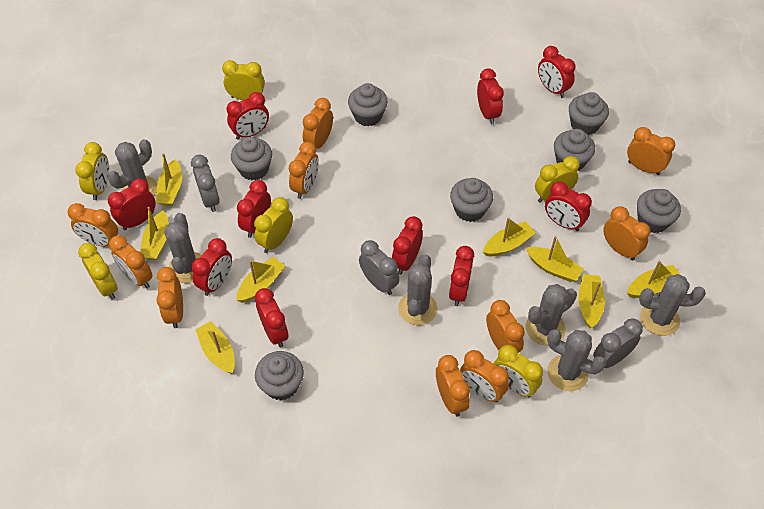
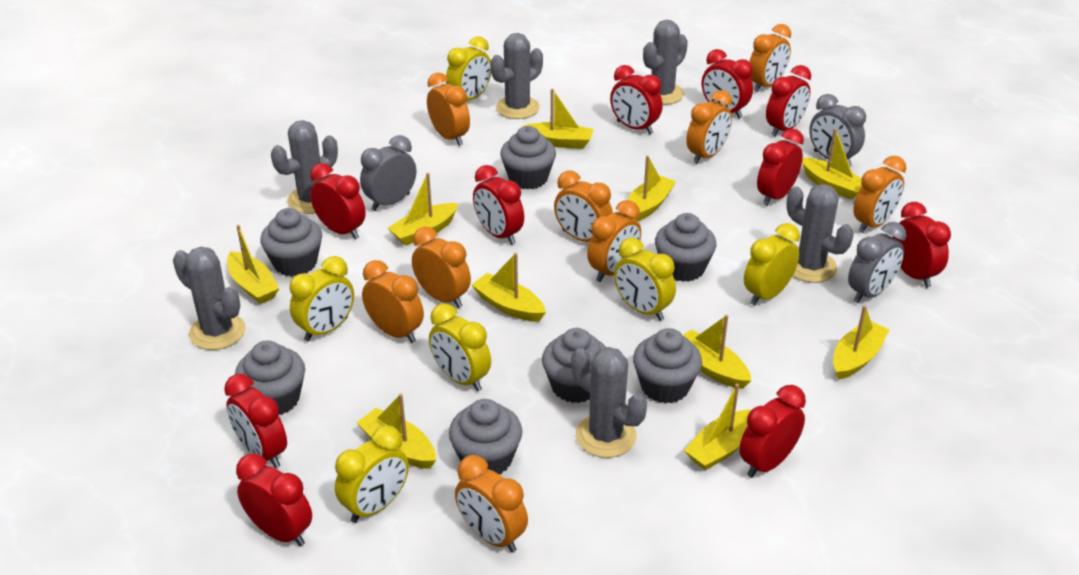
orange clock: 10 -> 9
yellow boat: 8 -> 10

